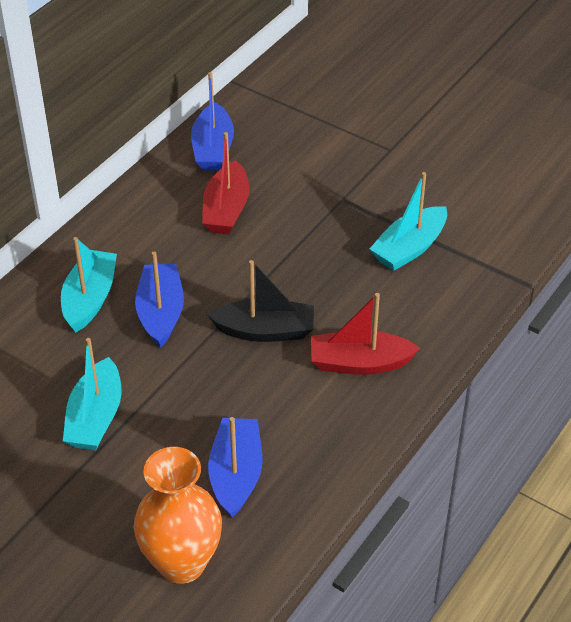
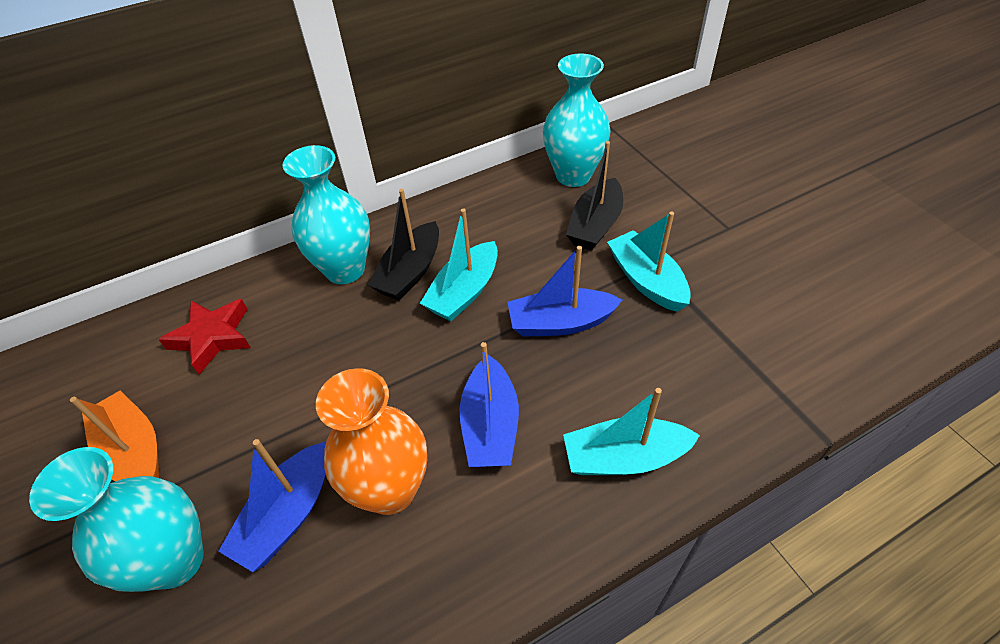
black boat: 1 -> 2
orange boat: 0 -> 1
red boat: 2 -> 0
red star: 0 -> 1
turquoise vase: 0 -> 3

